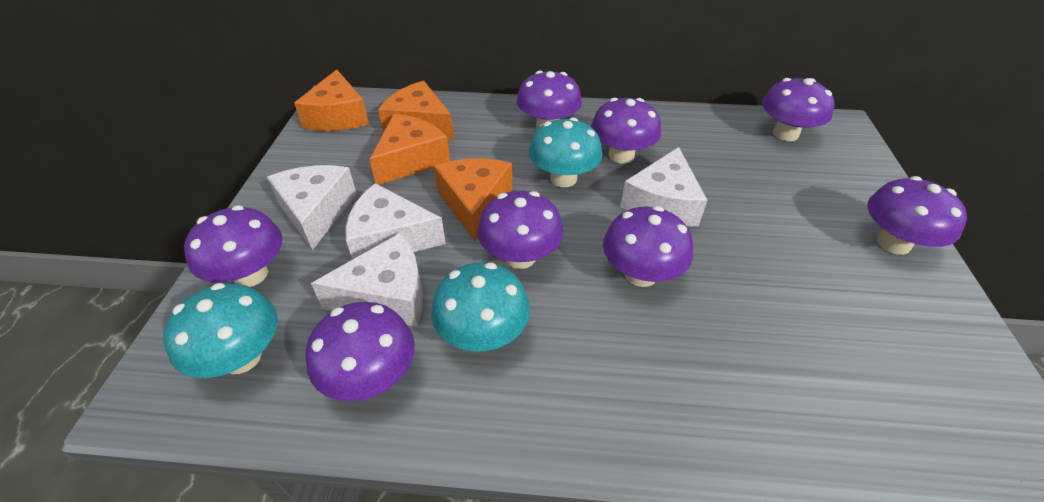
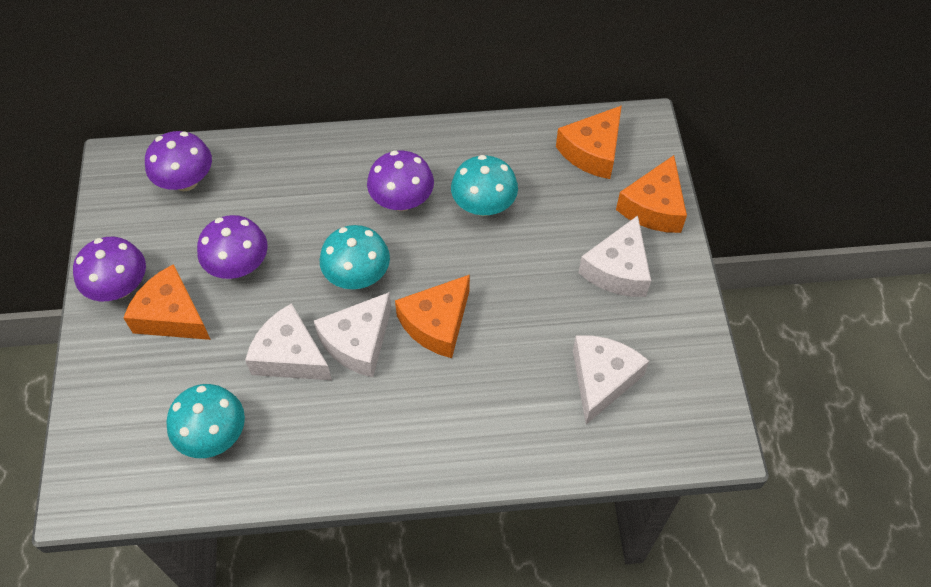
purple mushroom: 8 -> 4

